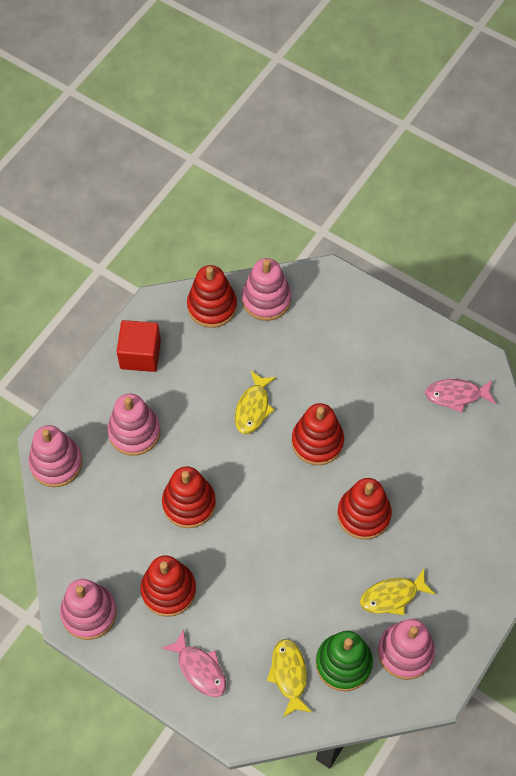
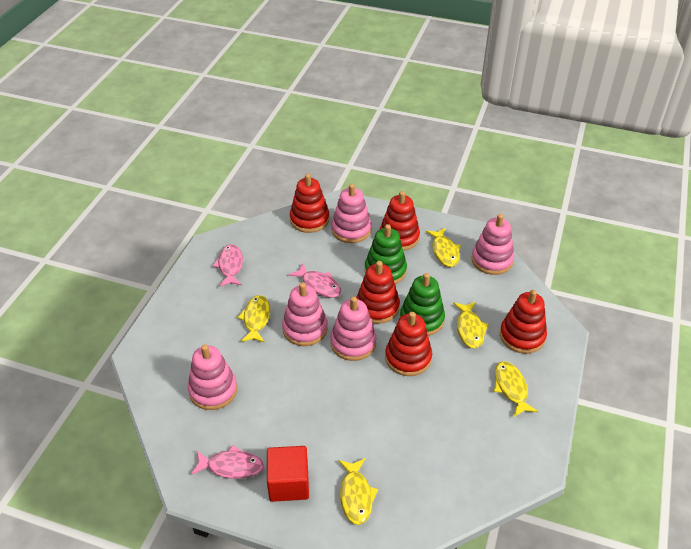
green stacking toy: 1 -> 2
pink fish: 2 -> 3
yellow fish: 3 -> 5

